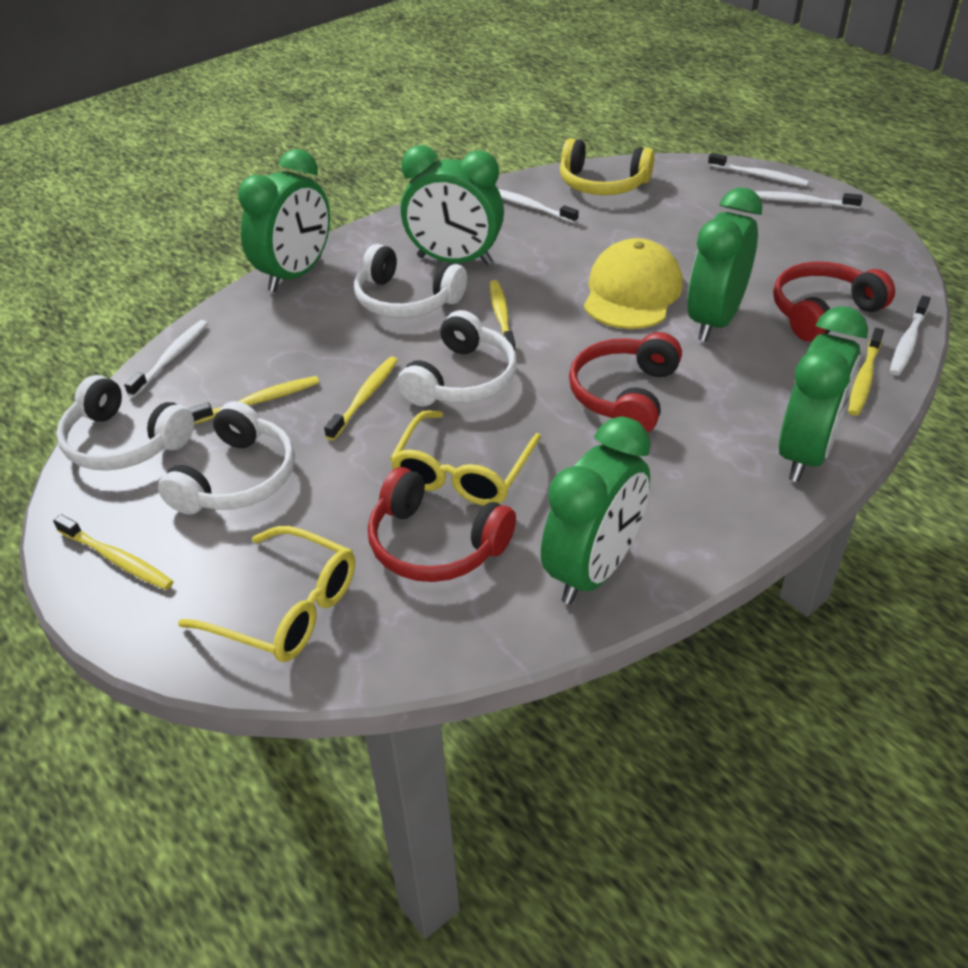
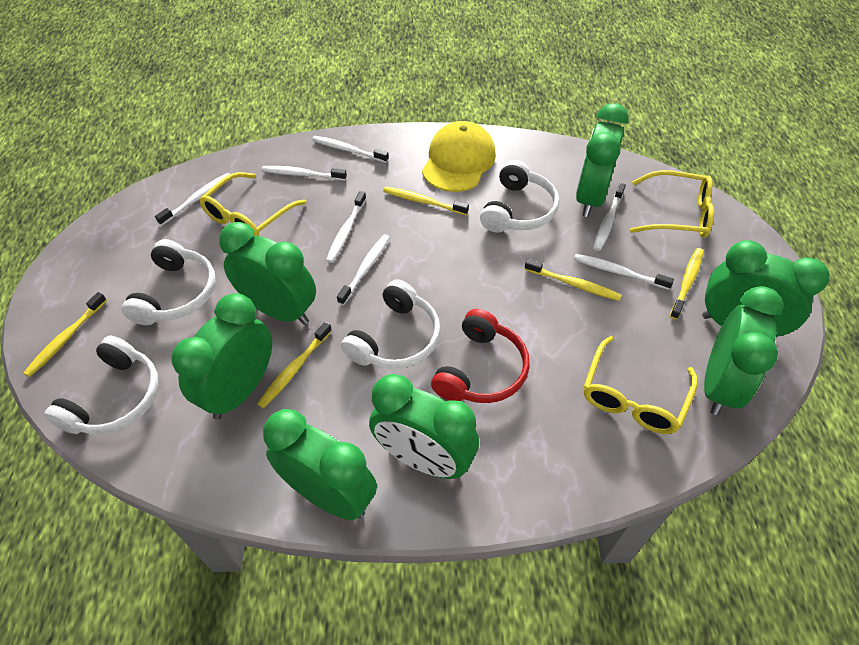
green clock: 5 -> 7
red headphones: 3 -> 1
white toothbrush: 5 -> 7
yellow glasses: 2 -> 3
yellow headphones: 1 -> 0

